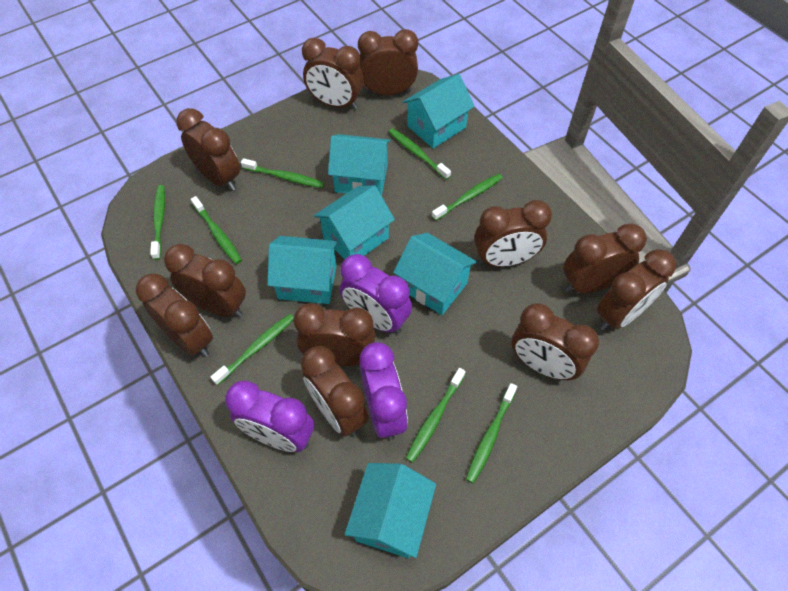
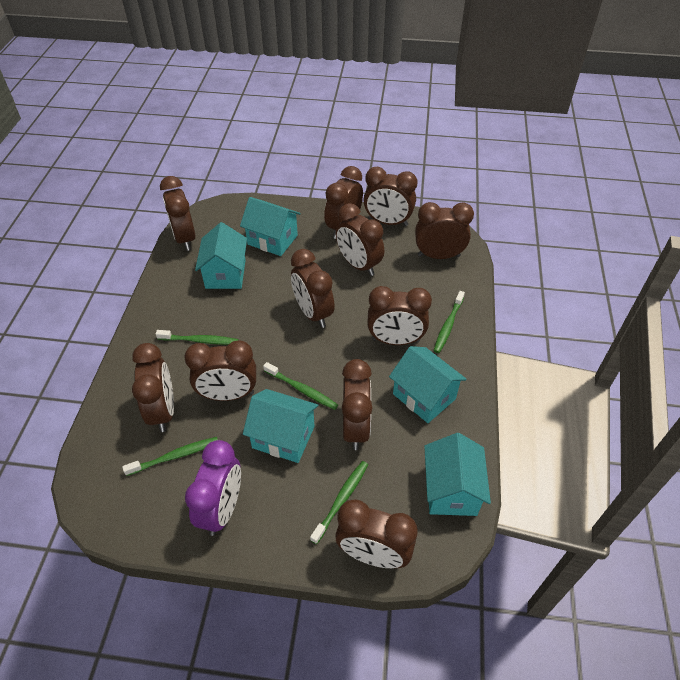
green toothbrush: 8 -> 5
purple clock: 3 -> 1
turquoise house: 6 -> 5

